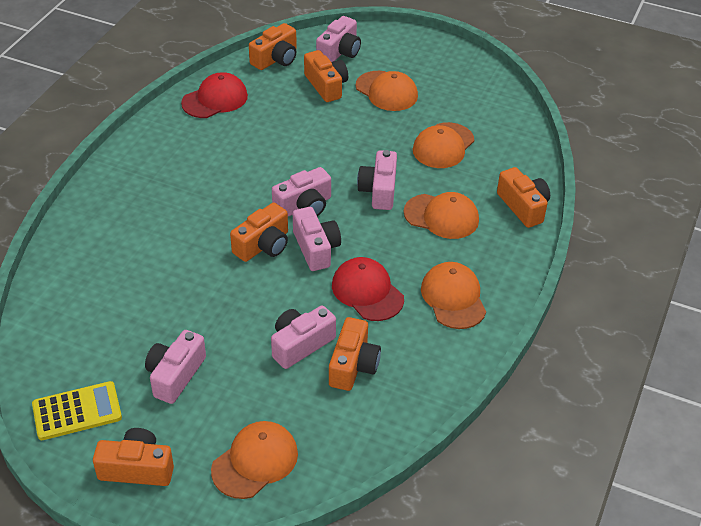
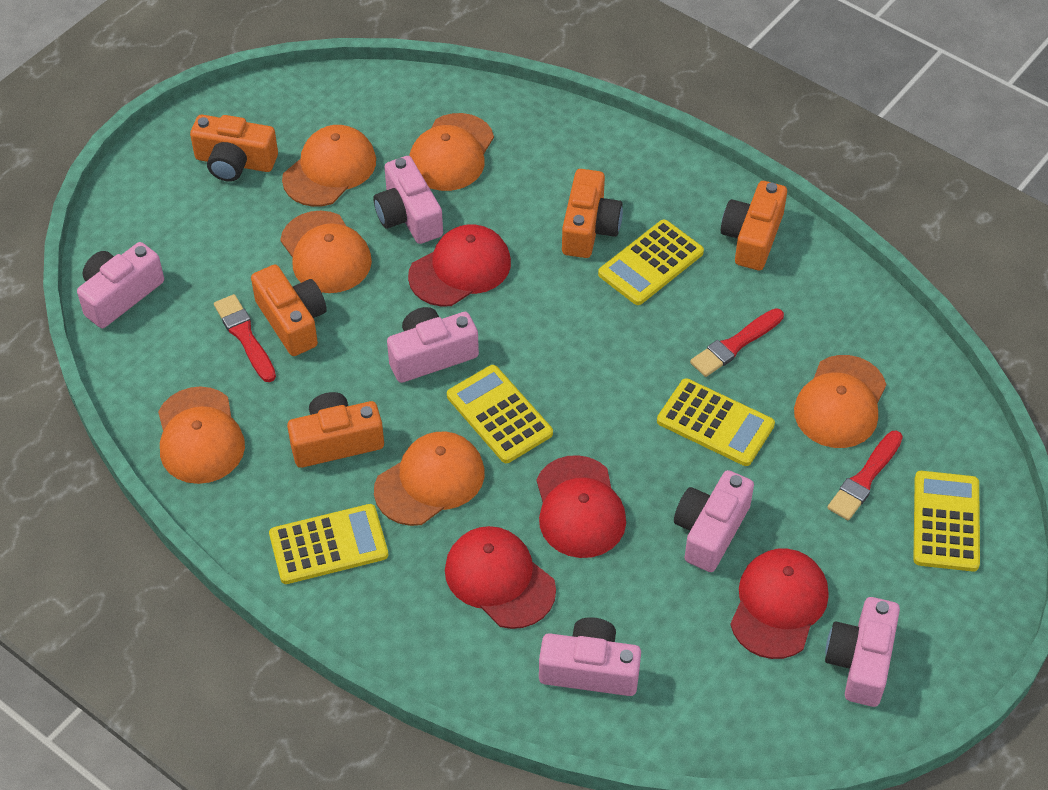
orange camera: 6 -> 5
orange cap: 5 -> 6
red brush: 0 -> 3
red cap: 2 -> 4
yellow calculator: 1 -> 5

